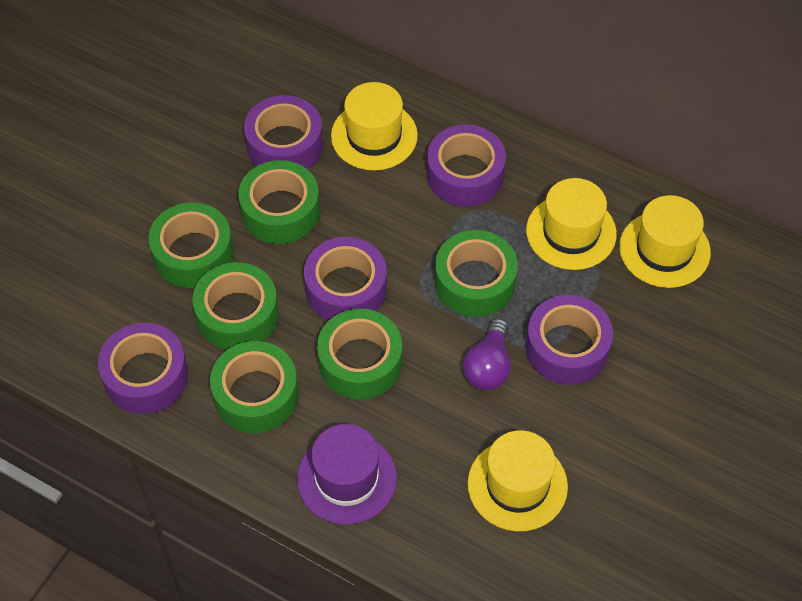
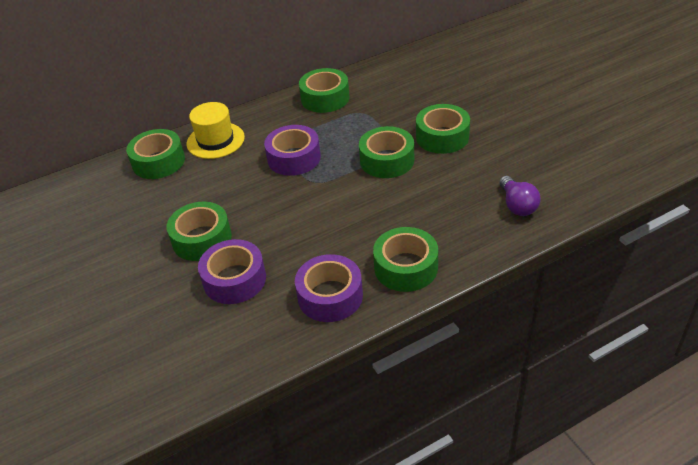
purple hat: 1 -> 0
purple tape: 5 -> 3
yellow hat: 4 -> 1

